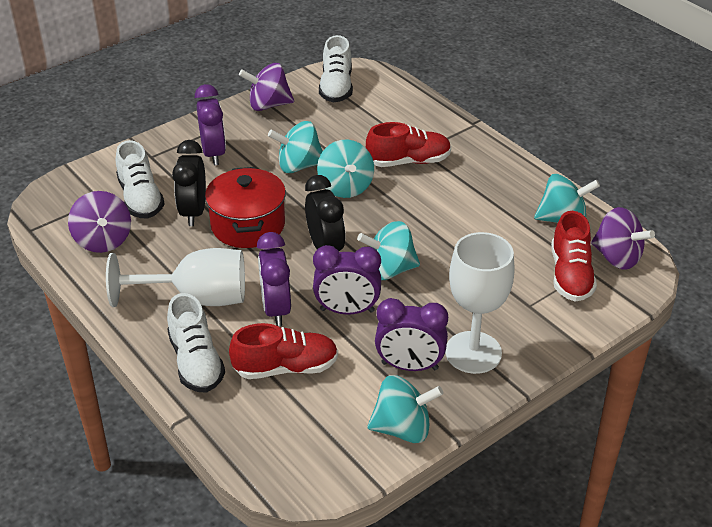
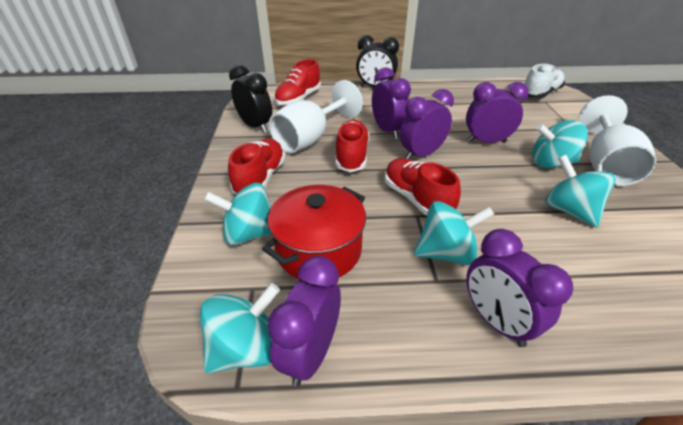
purple clock: 4 -> 5
purple spinning top: 3 -> 0
red shoe: 3 -> 4
white shoe: 3 -> 1

